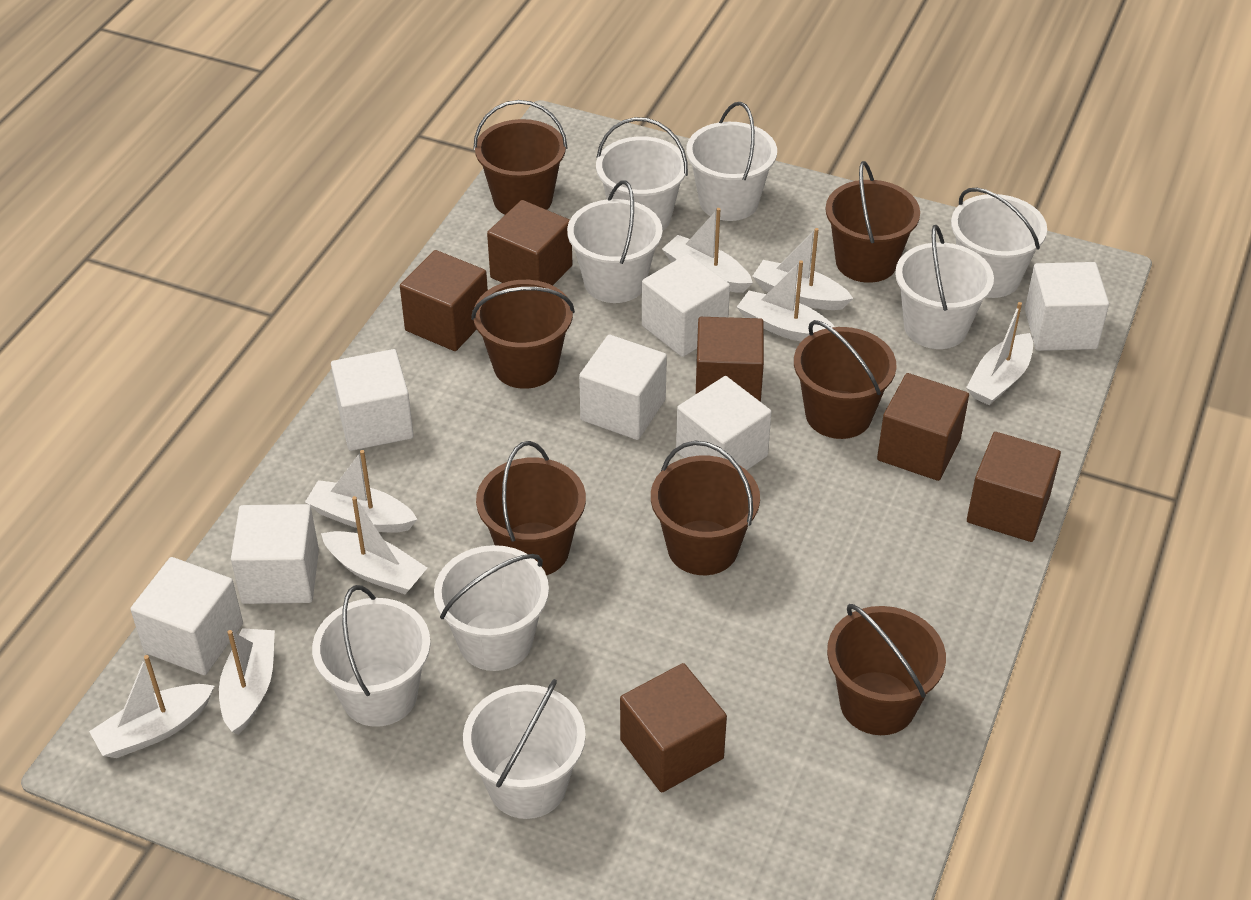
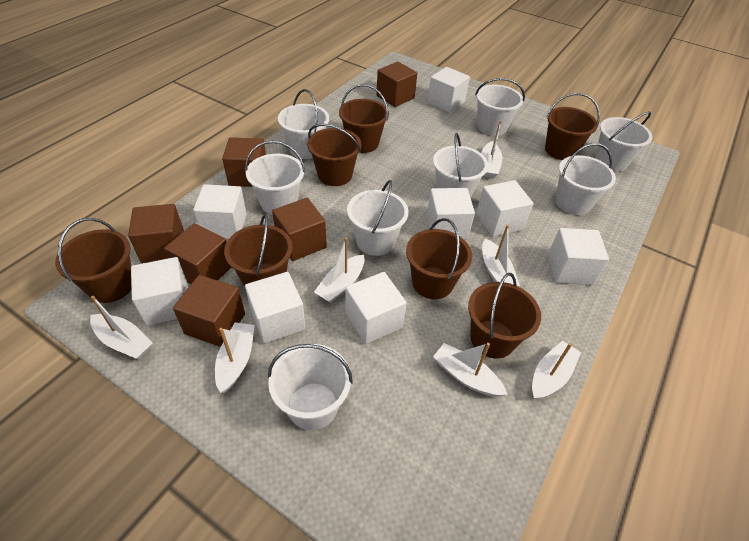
white boat: 8 -> 7
white cube: 7 -> 8

